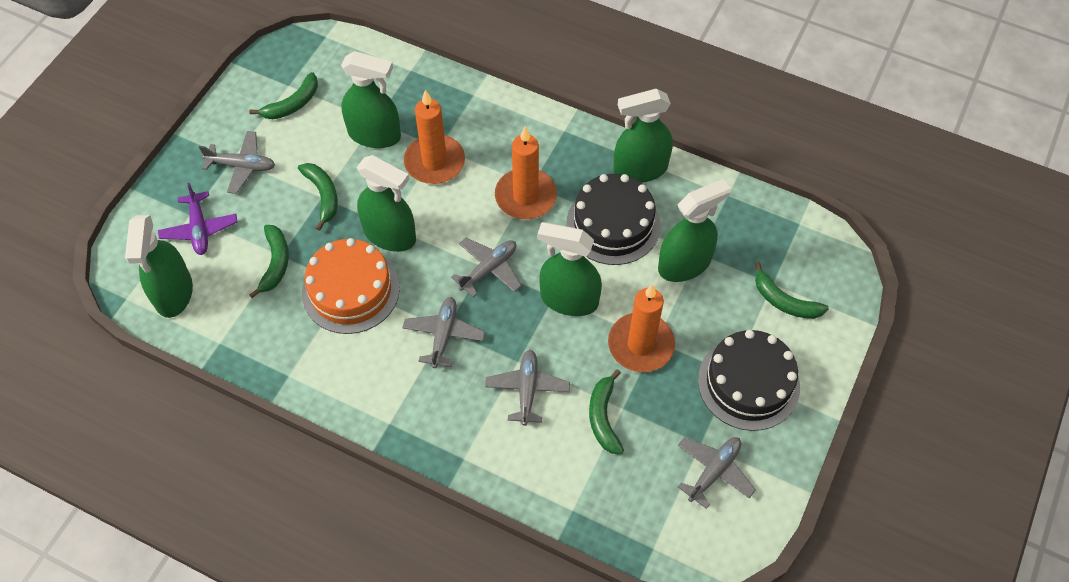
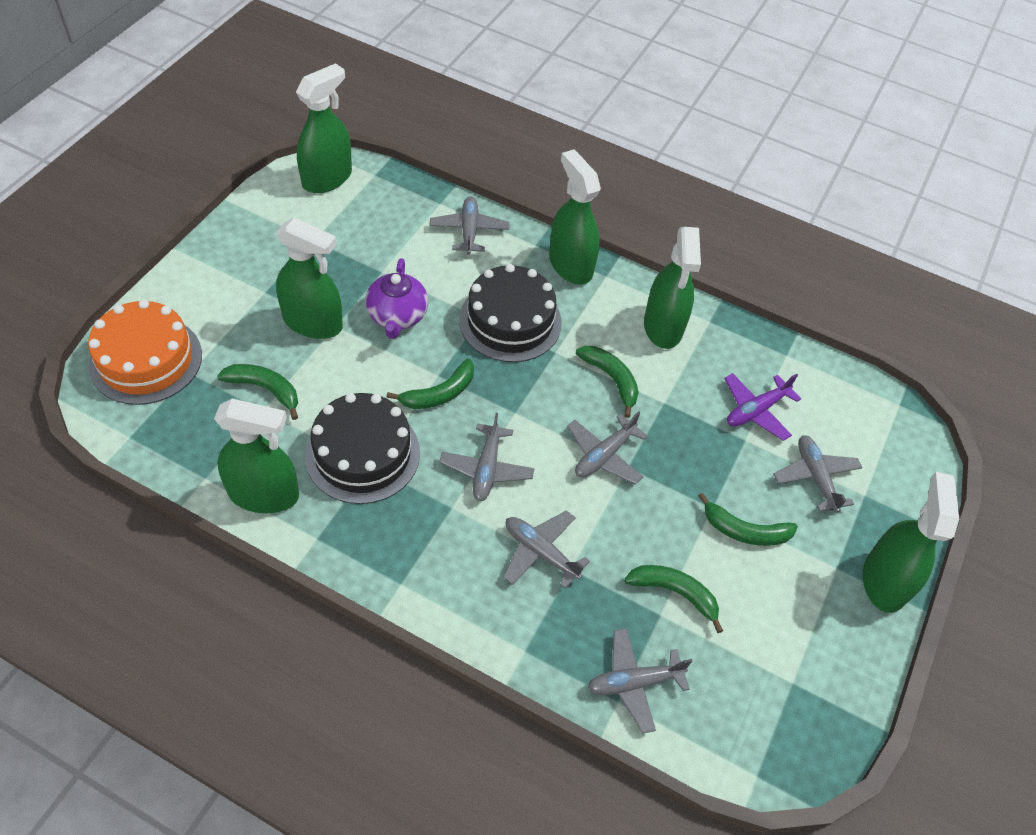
grey plane: 5 -> 6
orange candle: 3 -> 0
purple teapot: 0 -> 1

